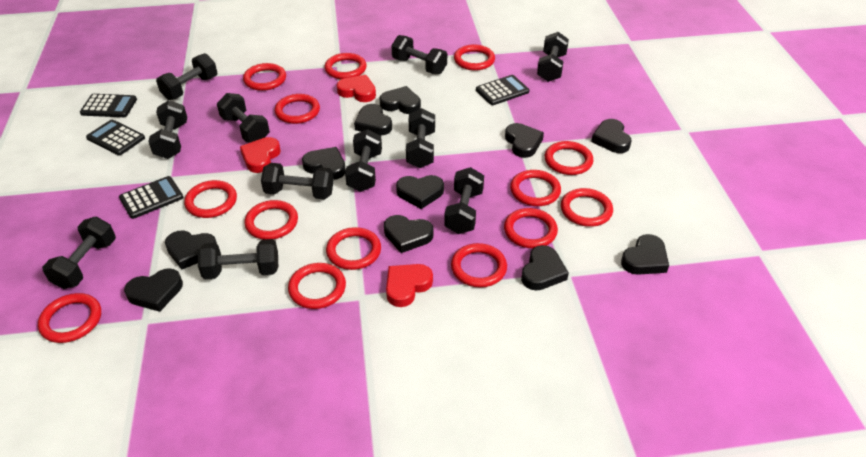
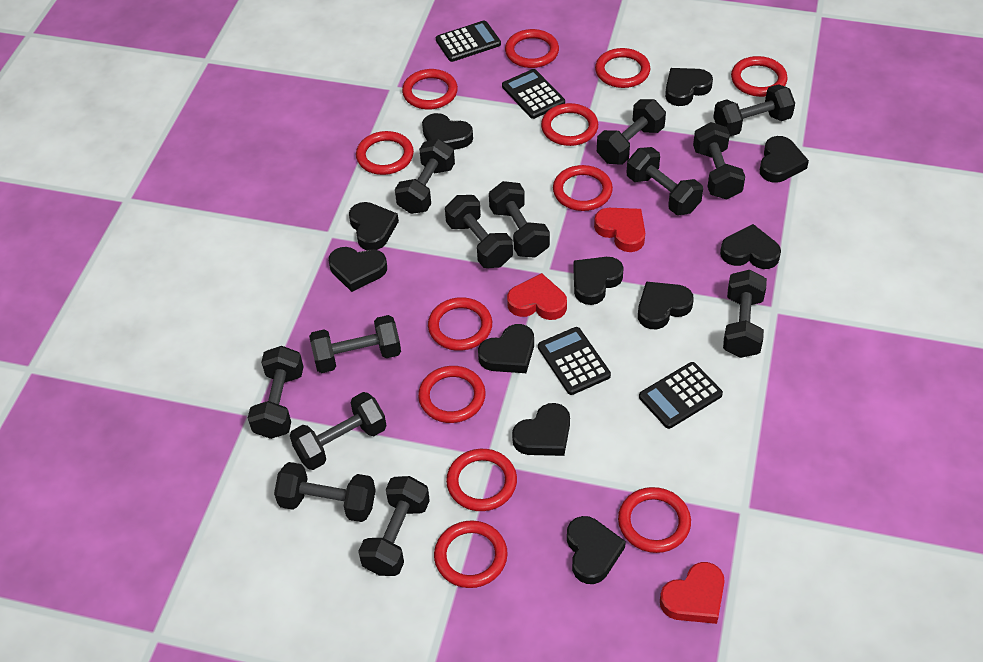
black dumbbell: 11 -> 13
red ring: 14 -> 12

